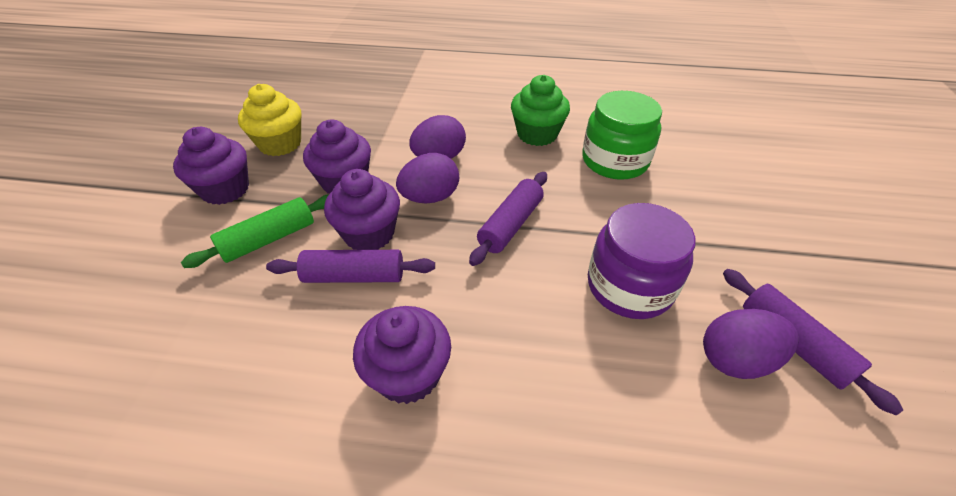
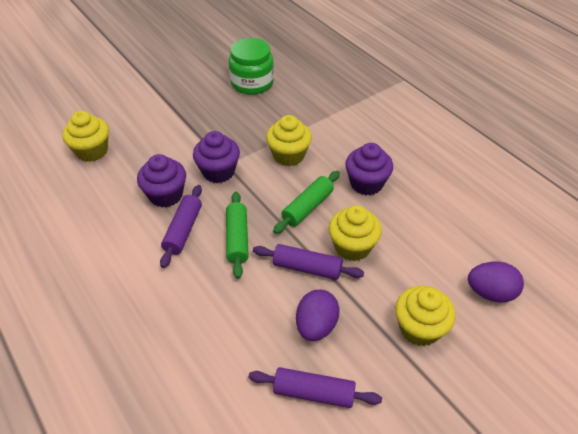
green cupcake: 1 -> 0
green rolling pin: 1 -> 2
purple cupcake: 4 -> 3
purple egg: 3 -> 2
purple jar: 1 -> 0
yellow cupcake: 1 -> 4

